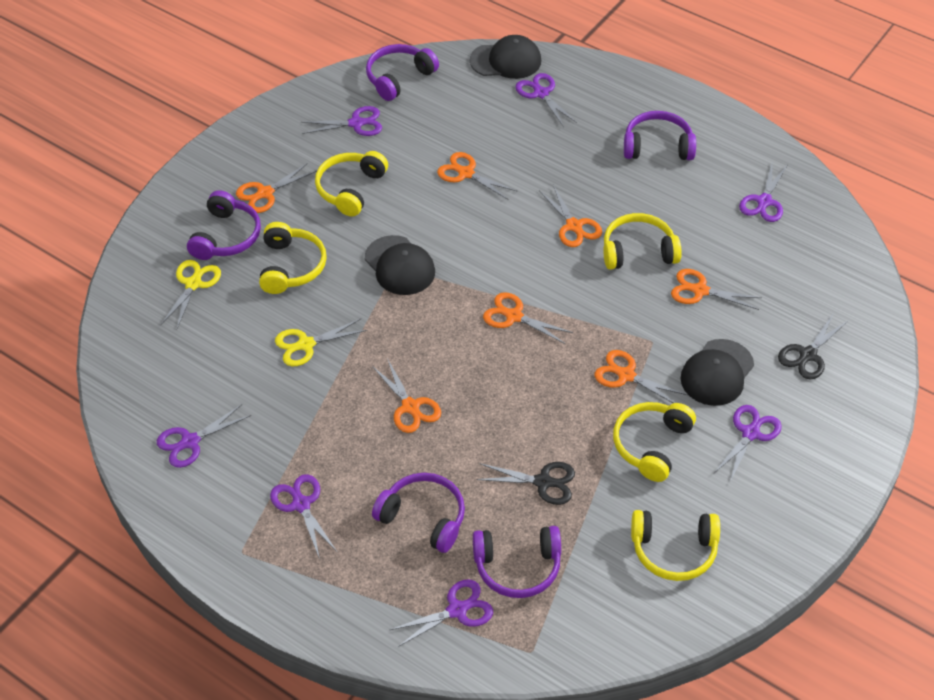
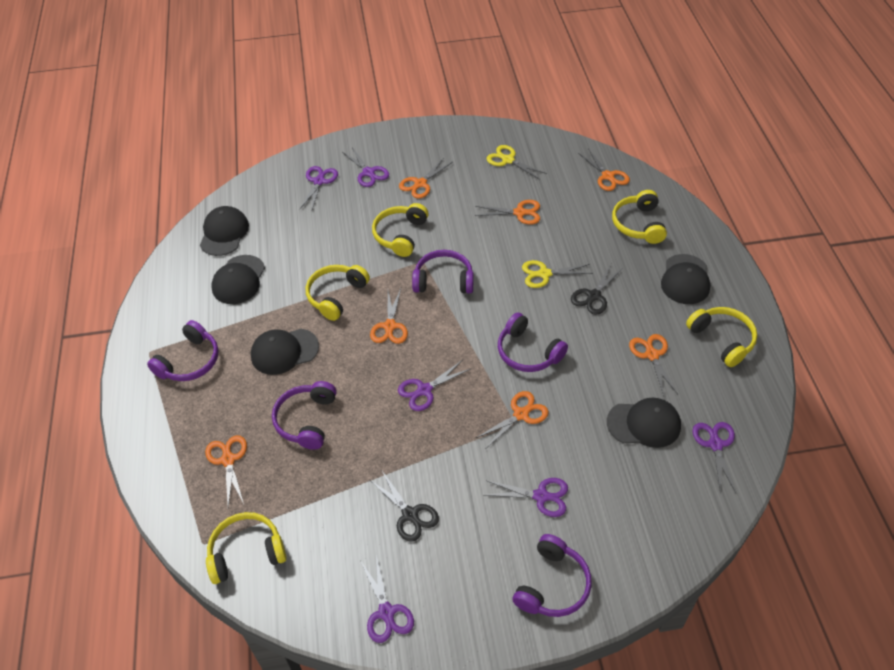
black cap: 3 -> 5
purple scissors: 7 -> 6

